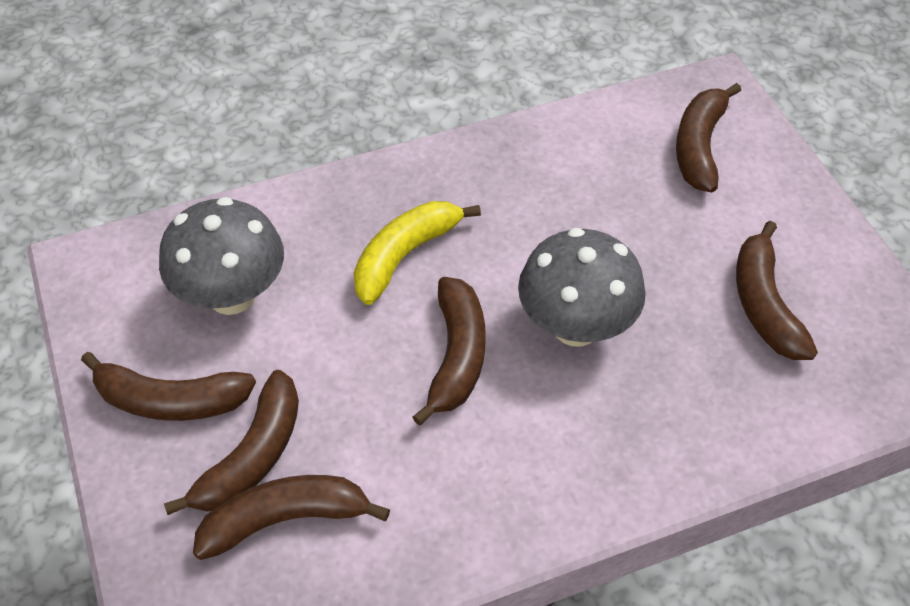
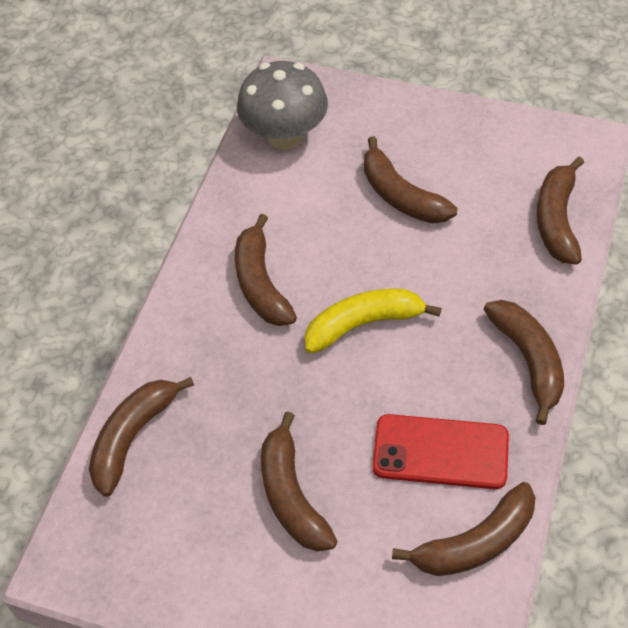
brown banana: 6 -> 7
grey mushroom: 2 -> 1
red phone: 0 -> 1

